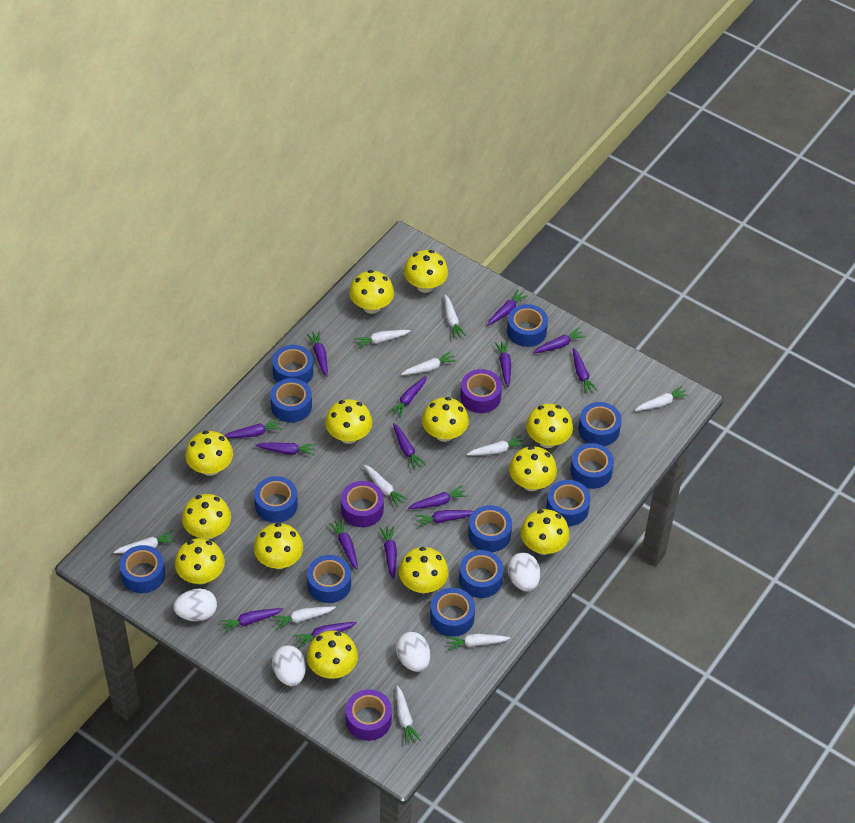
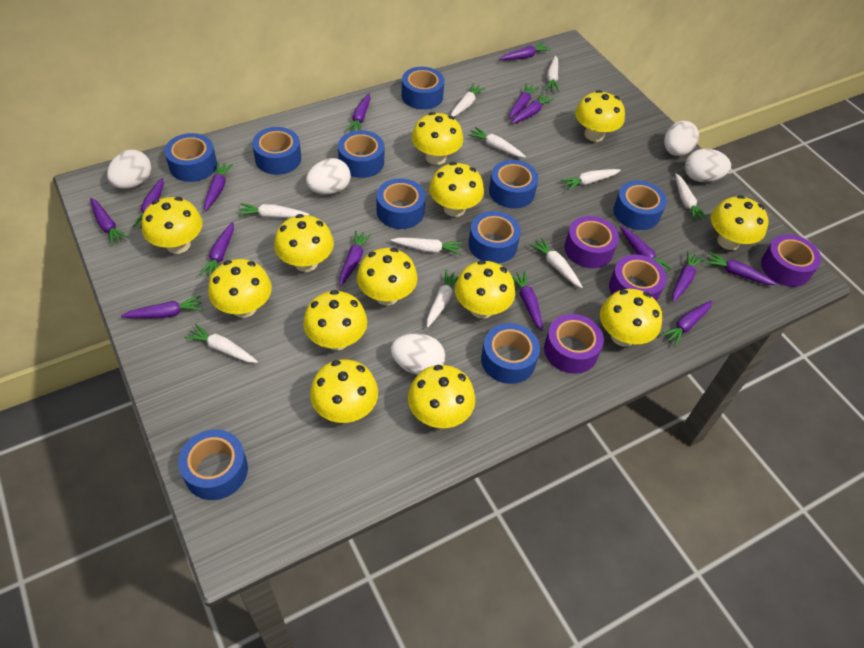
blue tape: 12 -> 10
purple tape: 3 -> 4
white egg: 4 -> 5

